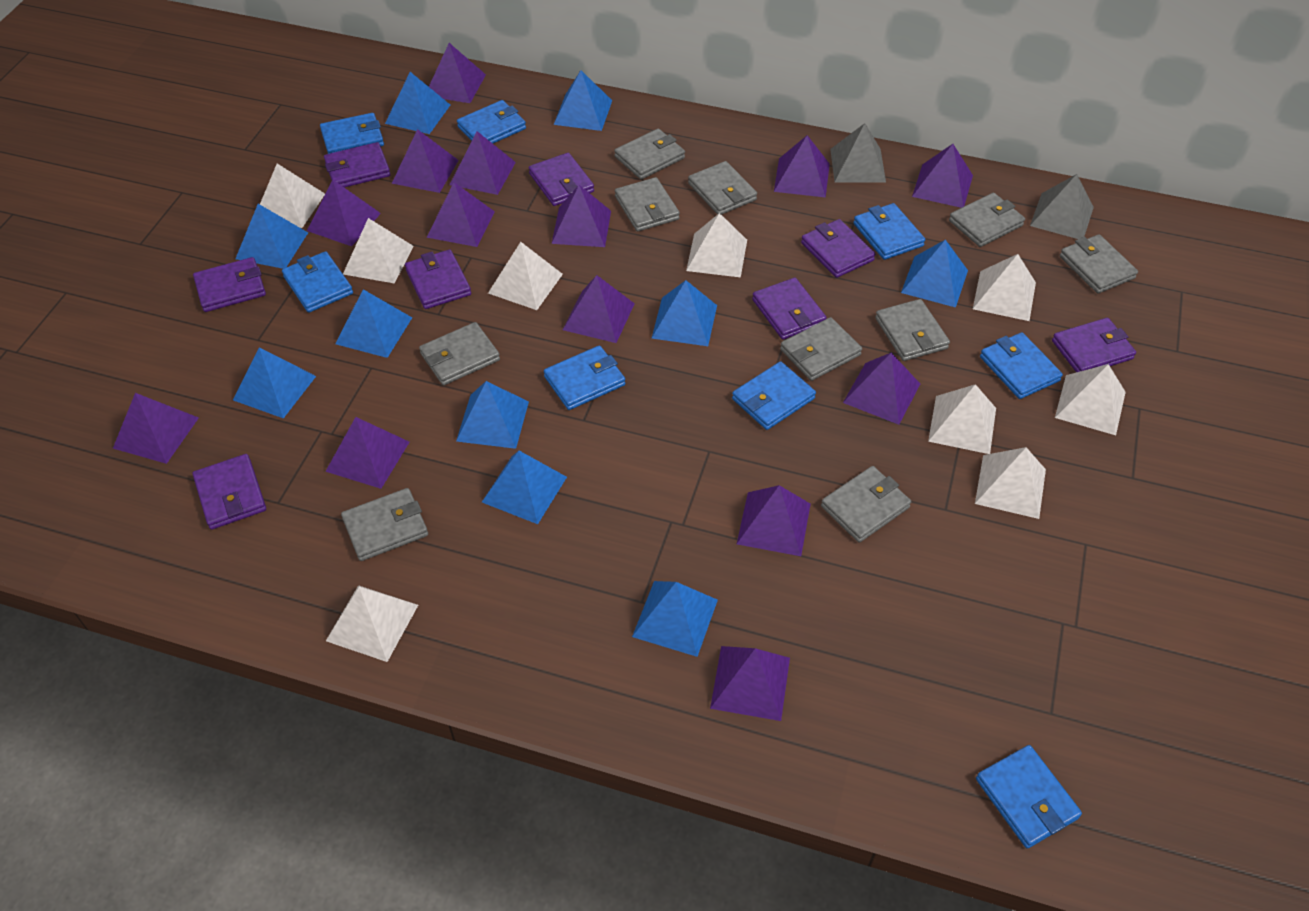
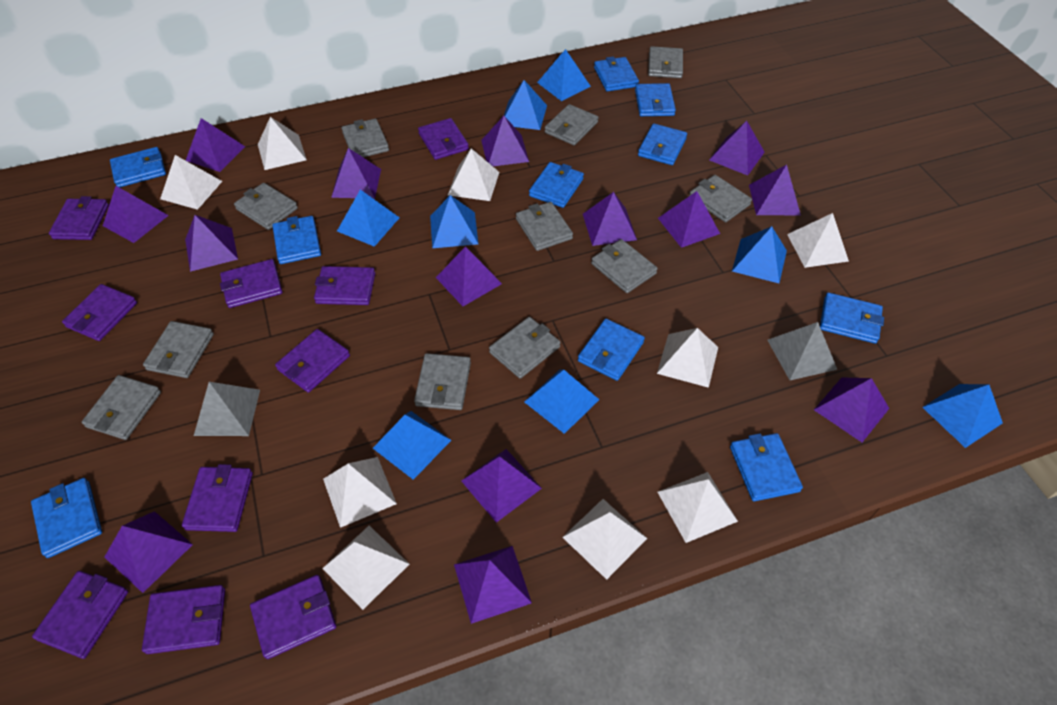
blue pyramid: 10 -> 8
blue wallet: 8 -> 10
grey wallet: 10 -> 11
purple wallet: 8 -> 10

